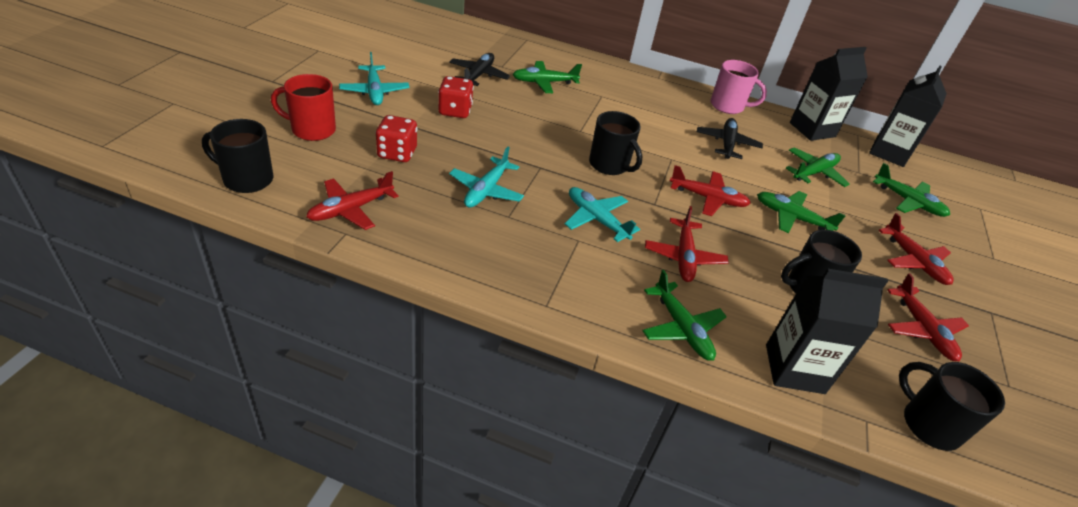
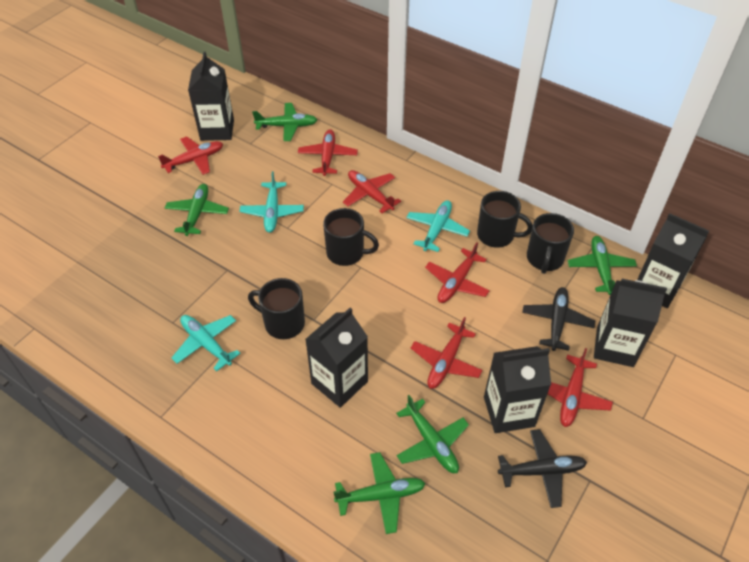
black carton: 3 -> 5
pink mug: 1 -> 0
red dice: 2 -> 0
red mug: 1 -> 0
red plane: 5 -> 6

